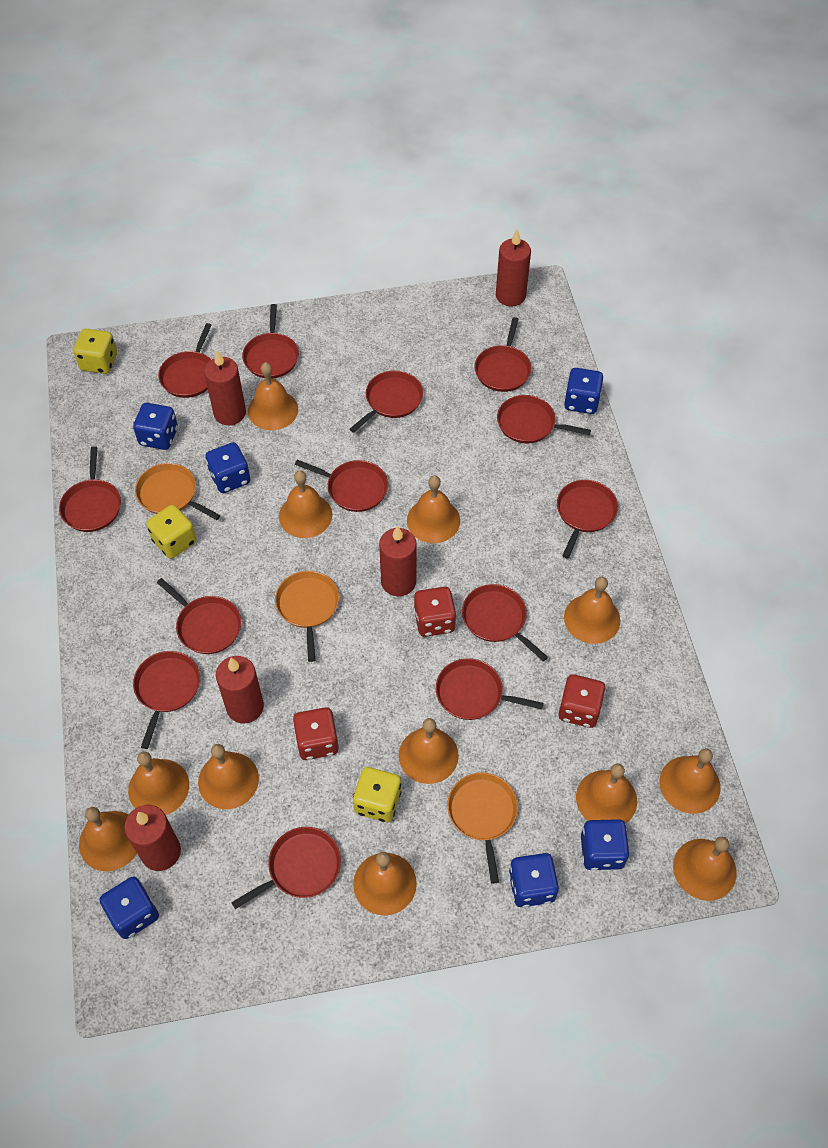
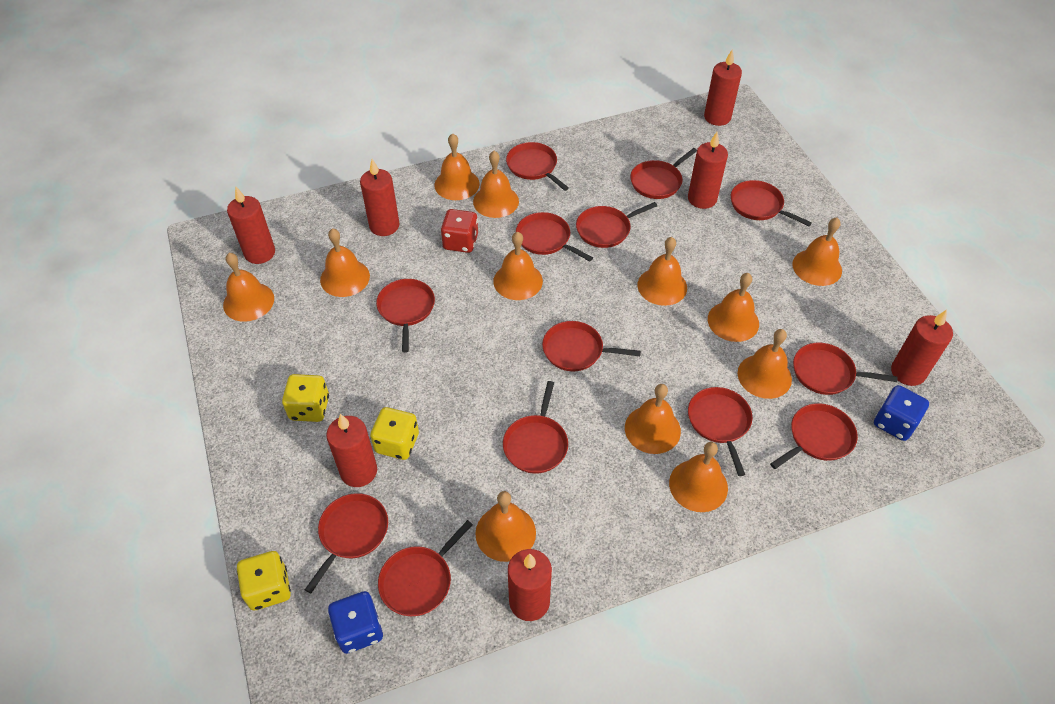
blue dice: 6 -> 2
orange pan: 3 -> 0
red candle: 5 -> 7
red dice: 3 -> 1

